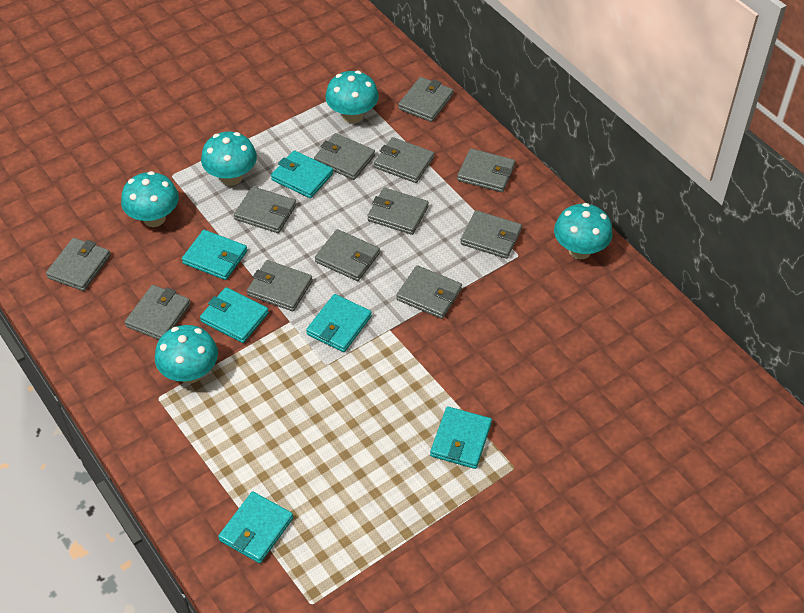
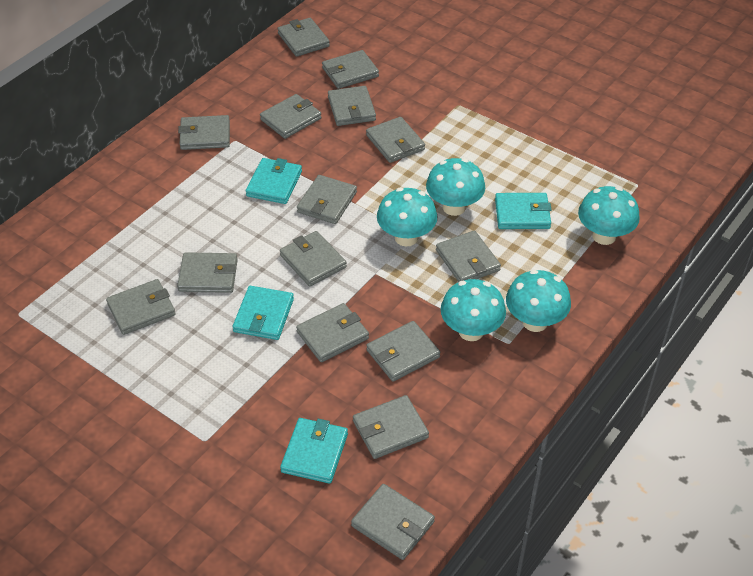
grey wallet: 12 -> 15
turquoise wallet: 6 -> 4

